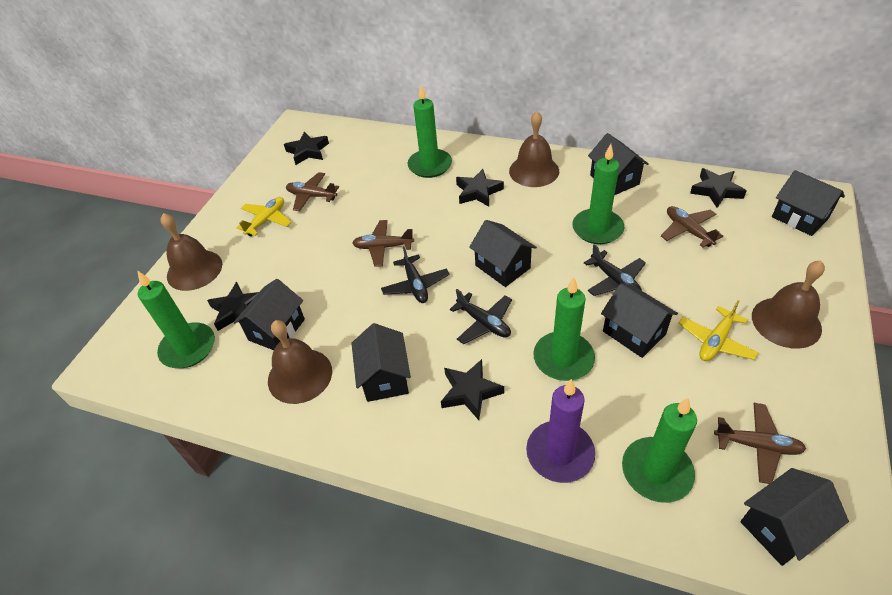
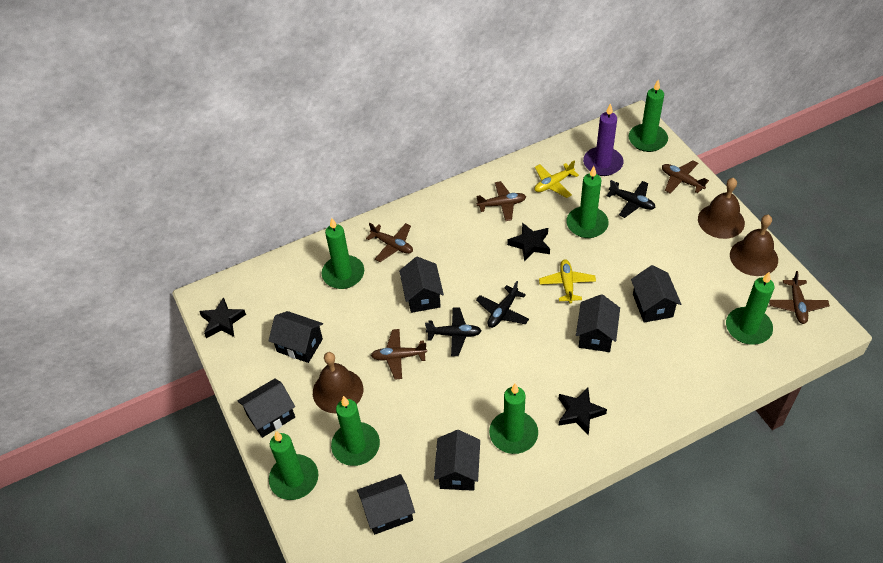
black star: 5 -> 3
brown bell: 4 -> 3
brown plane: 4 -> 5
green candle: 5 -> 7

